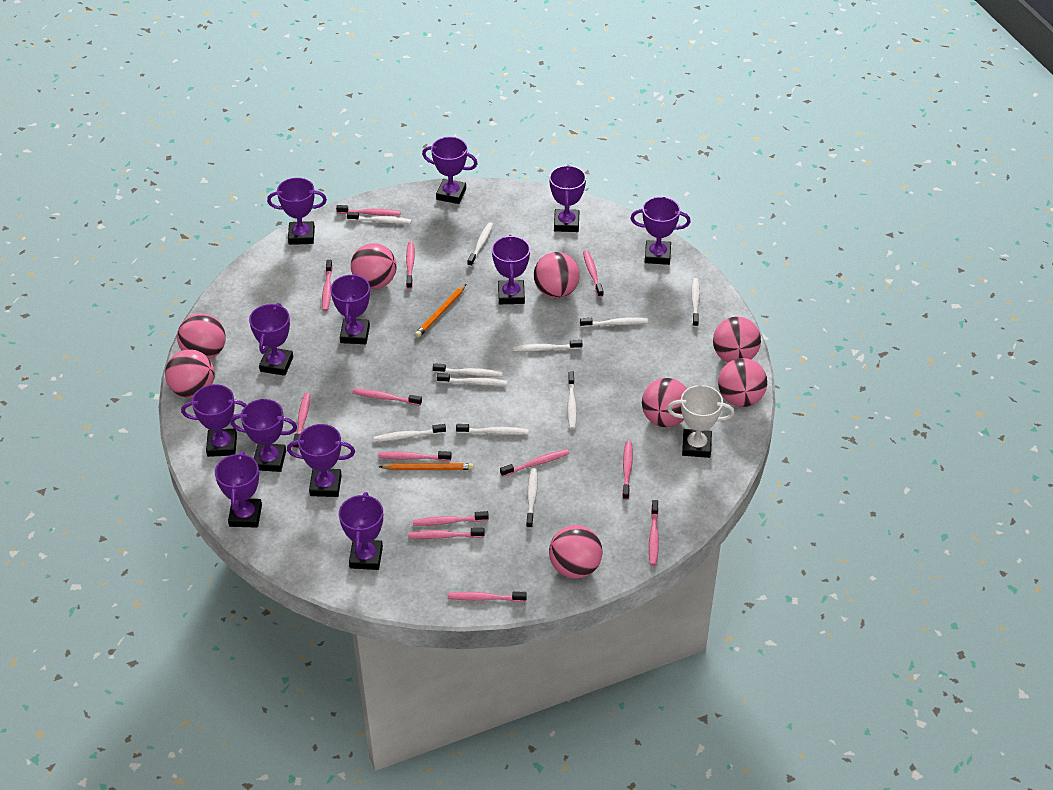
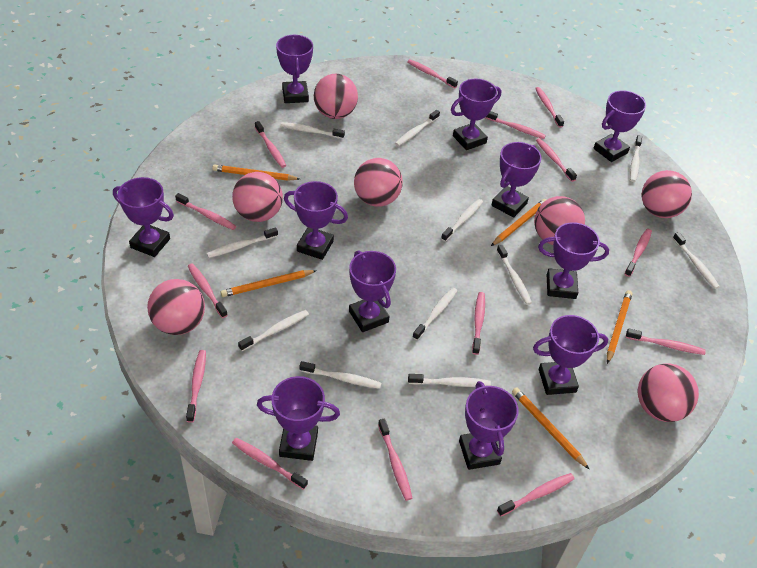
orange pencil: 2 -> 5
pink ball: 8 -> 7
pink toothbrush: 13 -> 14
purple trophy: 12 -> 11
white trophy: 1 -> 0

